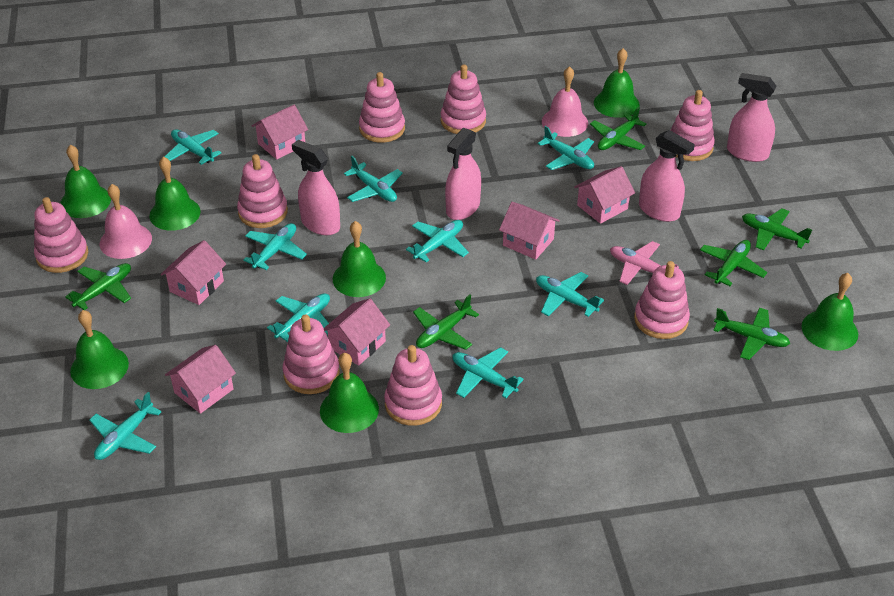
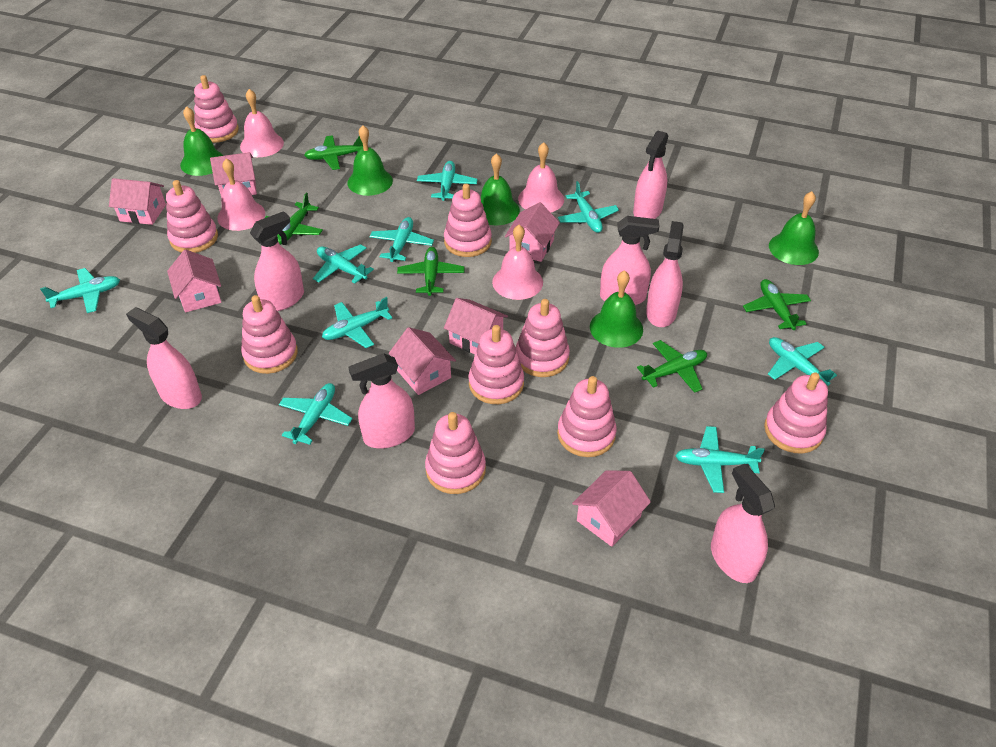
green bell: 7 -> 5
green plane: 6 -> 5
pink bell: 2 -> 4
pink house: 6 -> 7
pink plane: 1 -> 0
pink spray bottle: 4 -> 7
pink stacking toy: 8 -> 9

